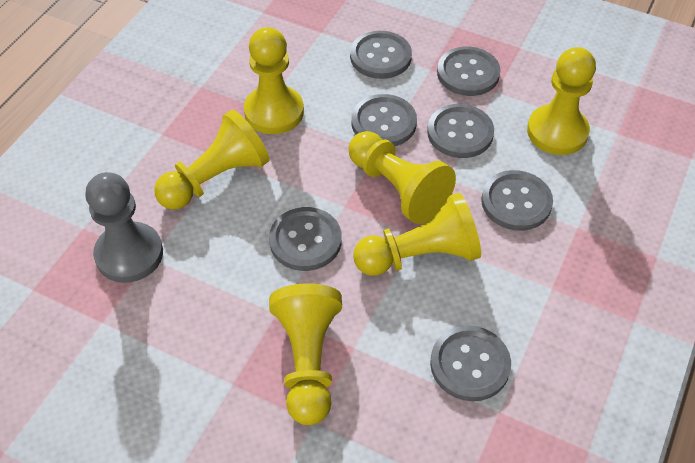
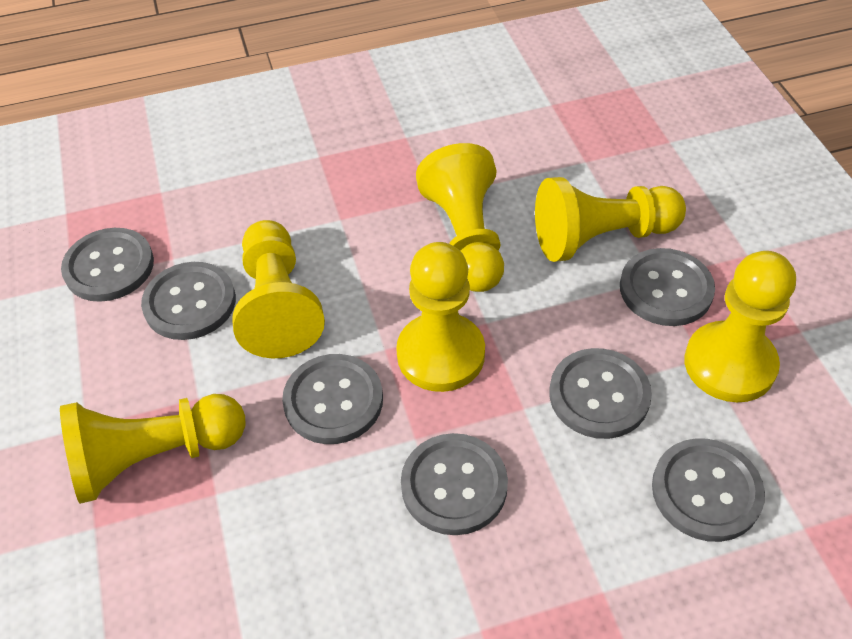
grey pawn: 1 -> 0

